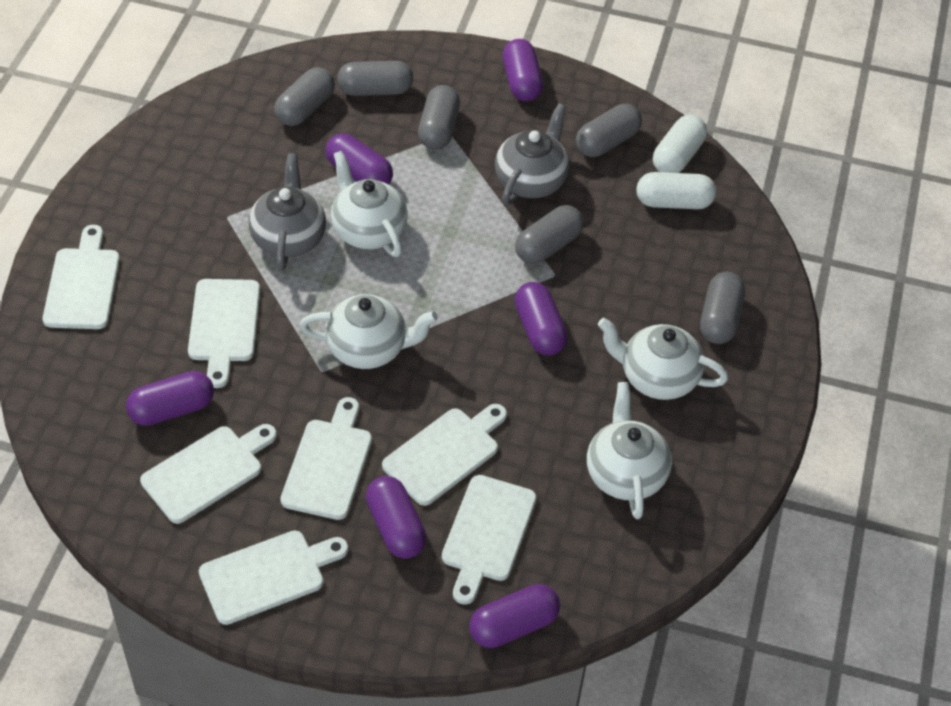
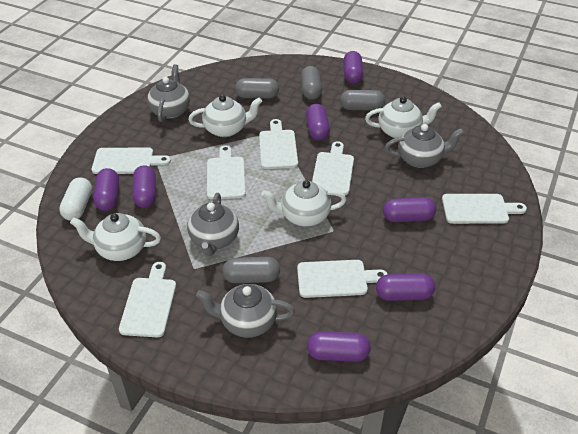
grey capsule: 6 -> 4
grey teapot: 2 -> 4
purple capsule: 6 -> 7
white capsule: 2 -> 1

